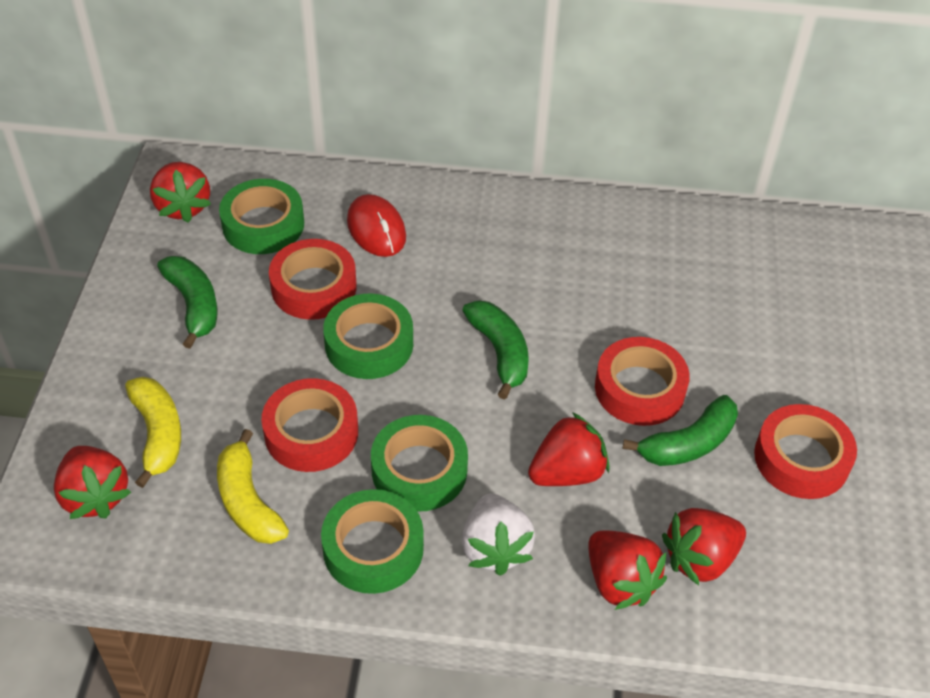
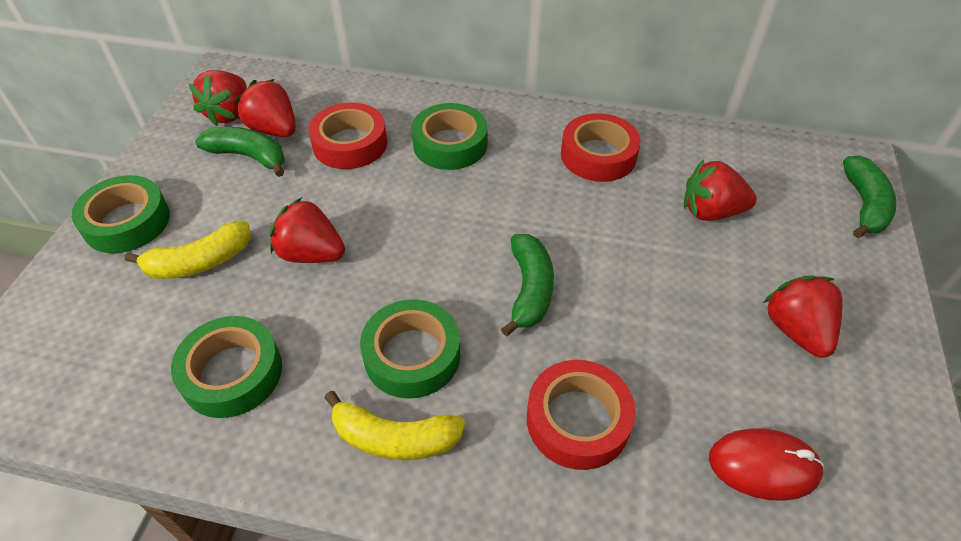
red tape: 4 -> 3
white strawberry: 1 -> 0

